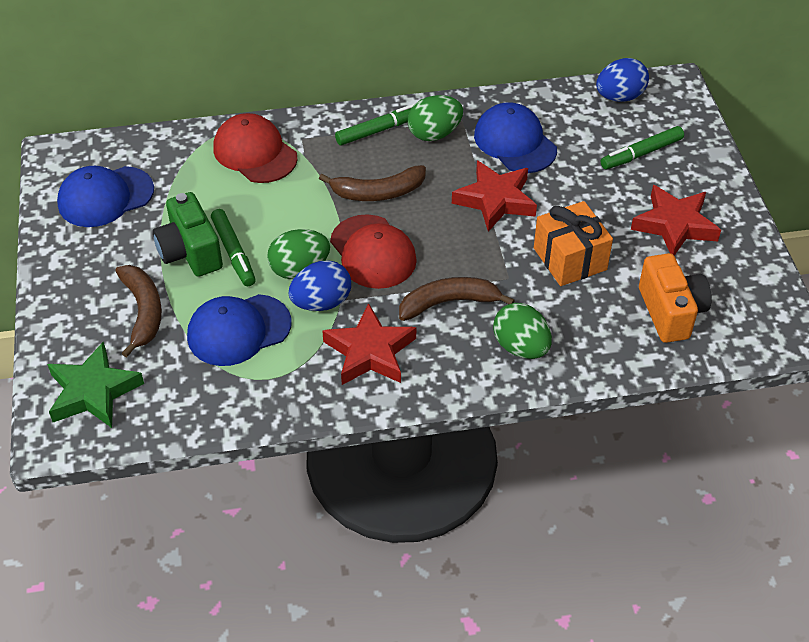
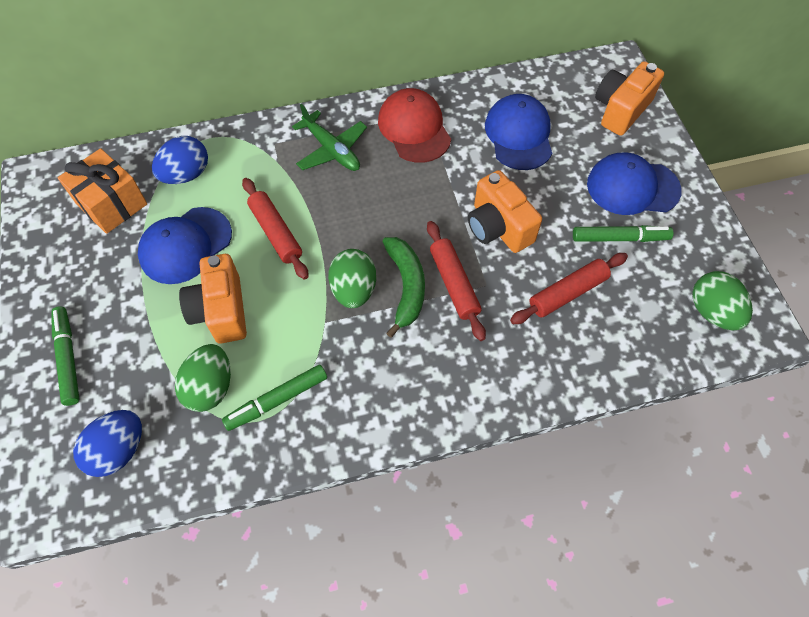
brown banana: 3 -> 0
green banana: 0 -> 1
green camera: 1 -> 0
green plane: 0 -> 1
green star: 1 -> 0
orange camera: 1 -> 3
red cap: 2 -> 1
red rolling pin: 0 -> 3
red star: 3 -> 0

